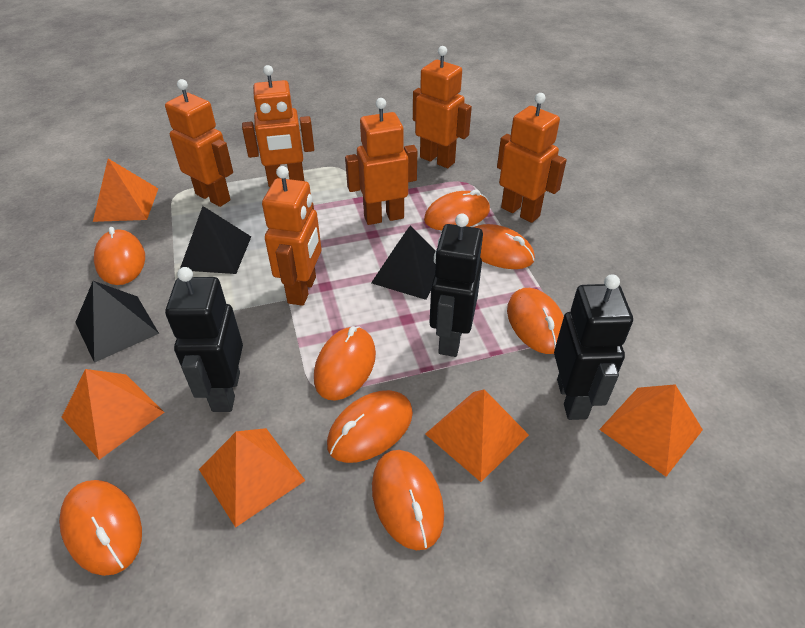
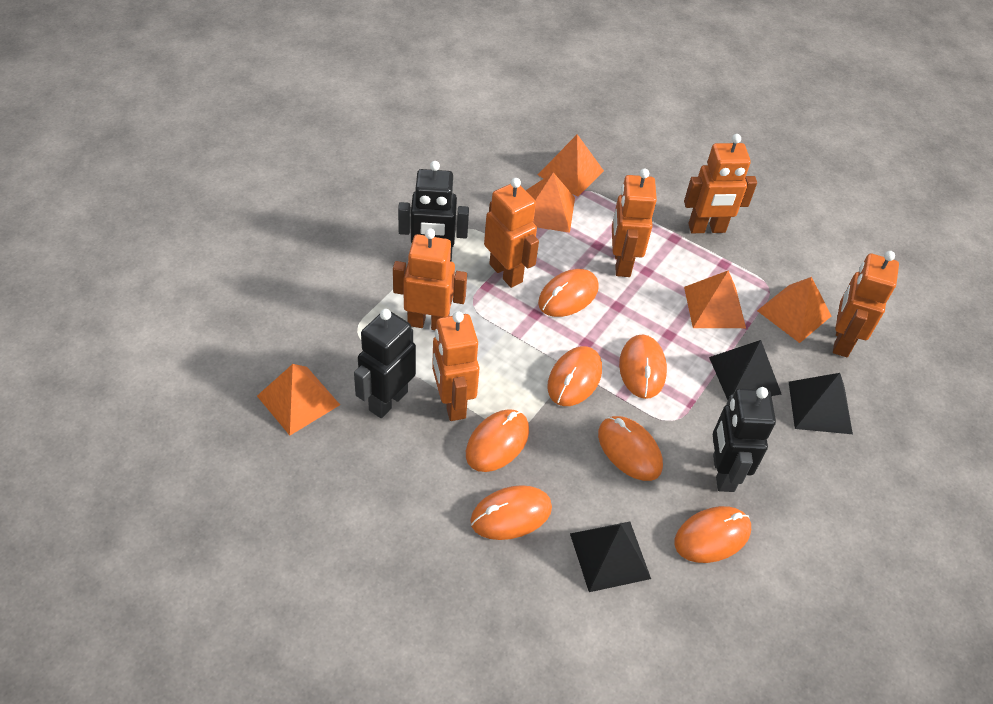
orange mouse: 8 -> 7

